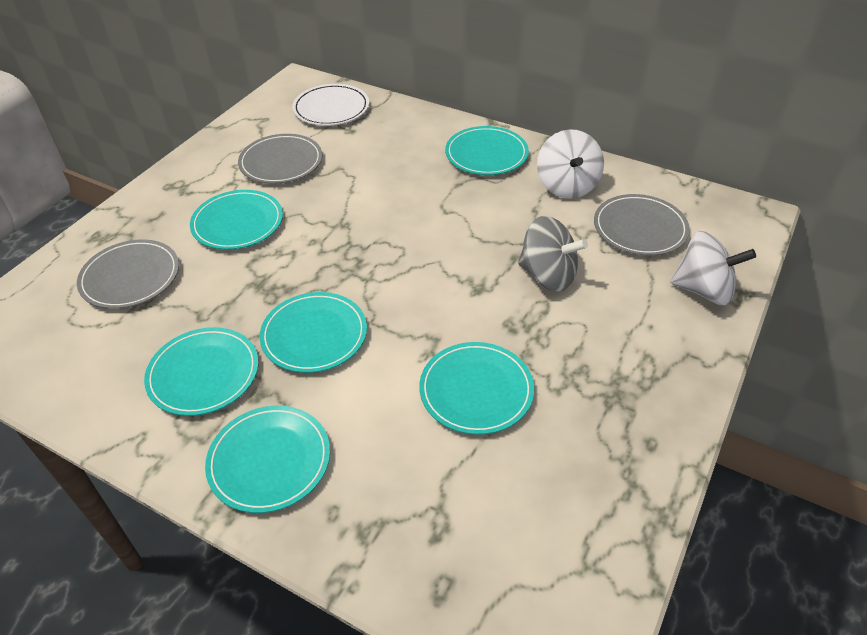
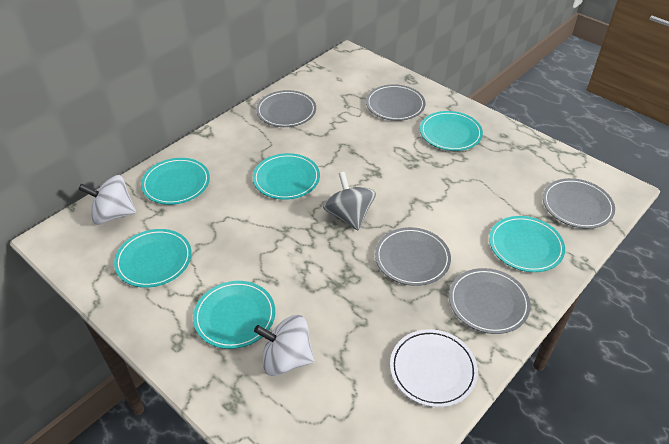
grey plate: 3 -> 5

